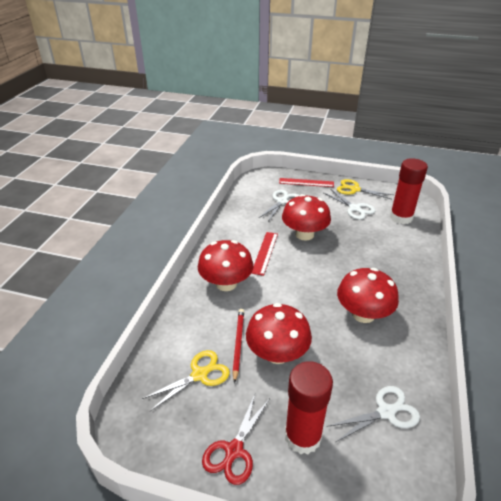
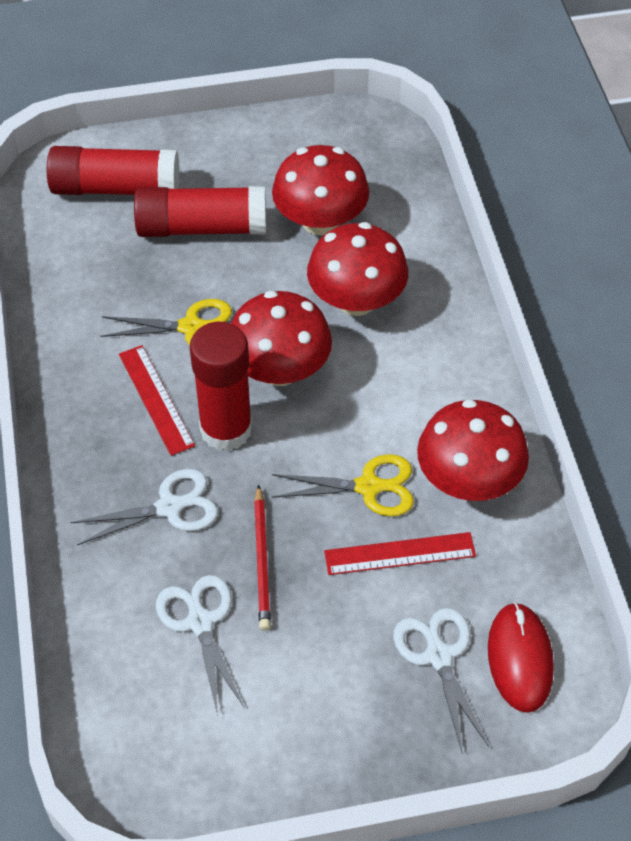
red glue stick: 2 -> 3
red mouse: 0 -> 1
red scissors: 1 -> 0

